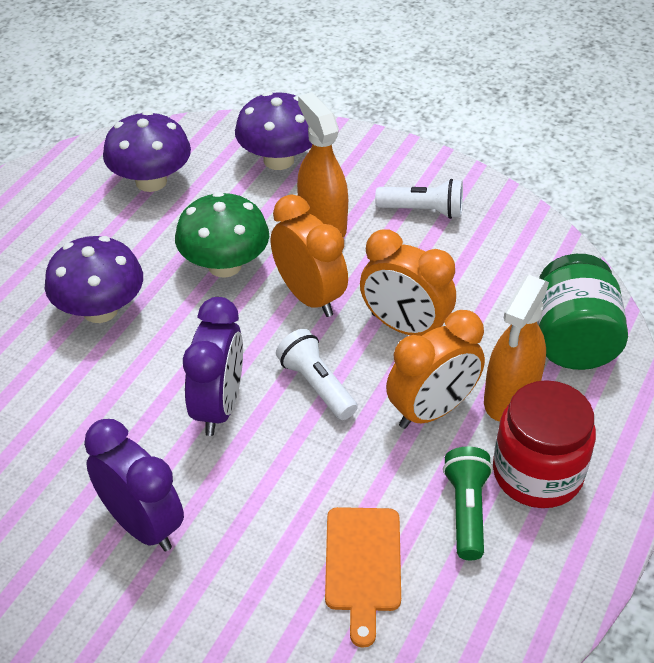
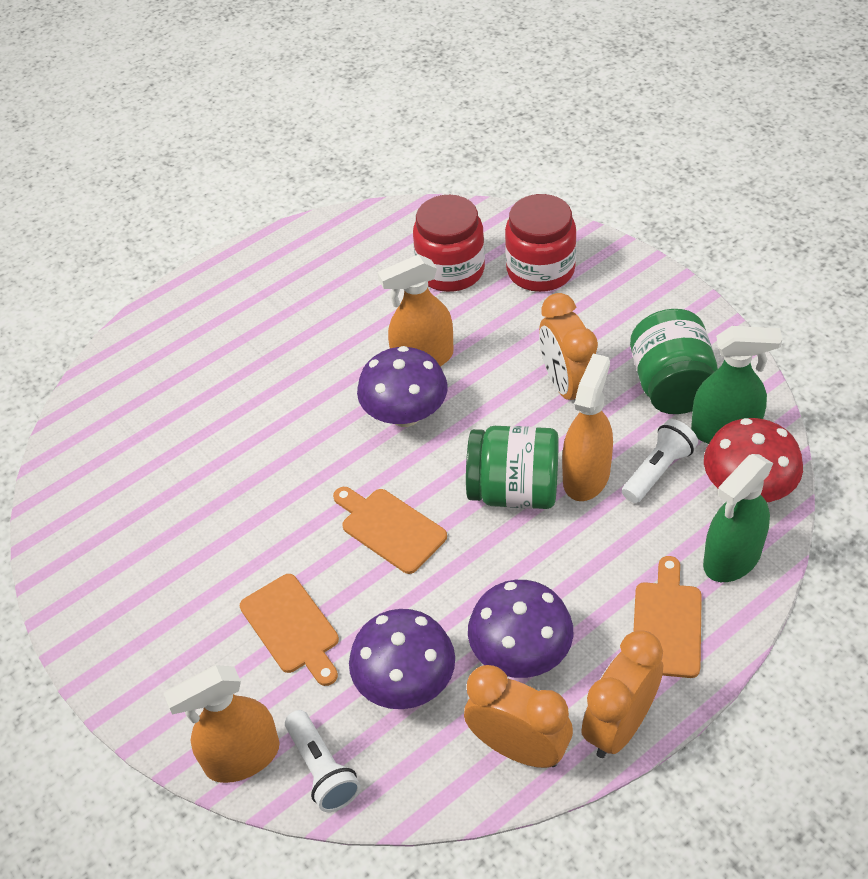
green flashlight: 1 -> 0
green jar: 1 -> 2
green mushroom: 1 -> 0
green spray bottle: 0 -> 2
orange cutting board: 1 -> 3
orange spray bottle: 2 -> 3
purple clock: 2 -> 0
red jar: 1 -> 2
red mushroom: 0 -> 1

